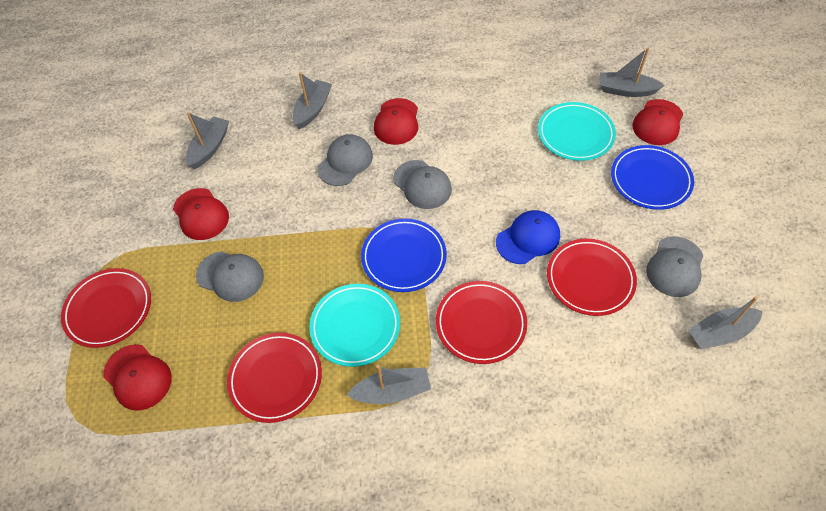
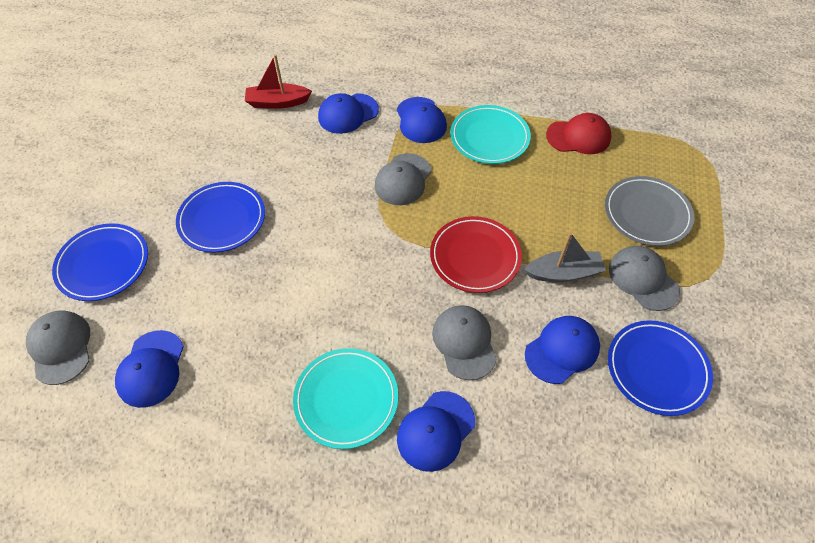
blue cap: 1 -> 5
blue plate: 2 -> 3
grey boat: 5 -> 1
grey plate: 0 -> 1
red boat: 0 -> 1
red cap: 4 -> 1
red plate: 4 -> 1

